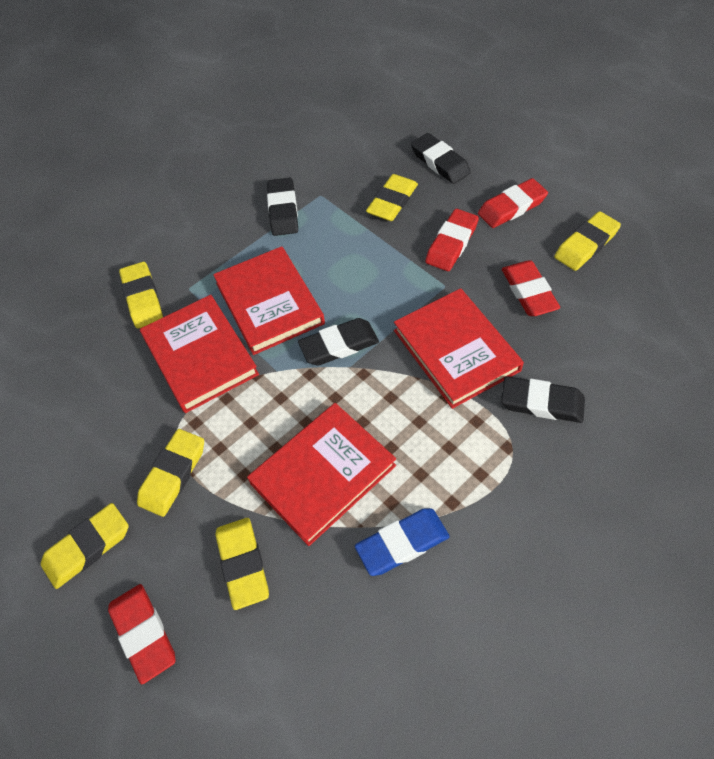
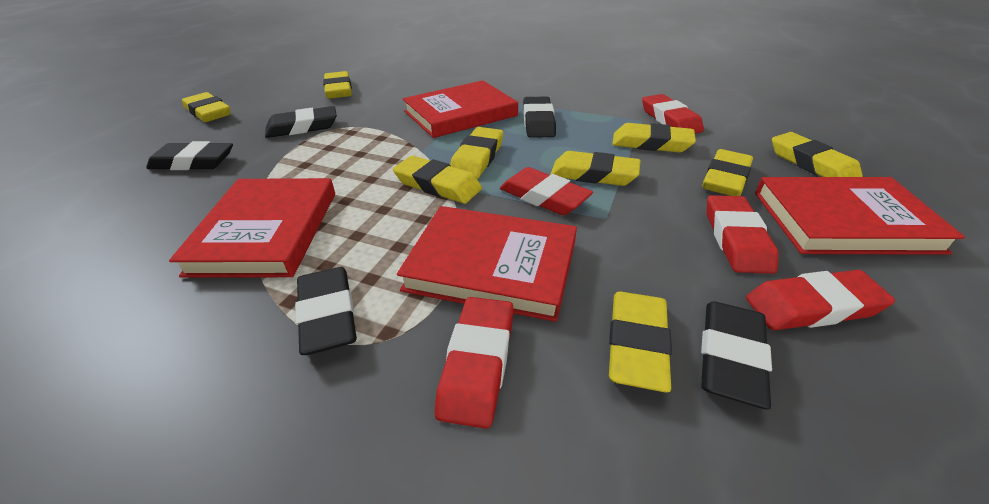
black eraser: 4 -> 5
blue eraser: 1 -> 0
red eraser: 4 -> 5
yellow eraser: 6 -> 9

